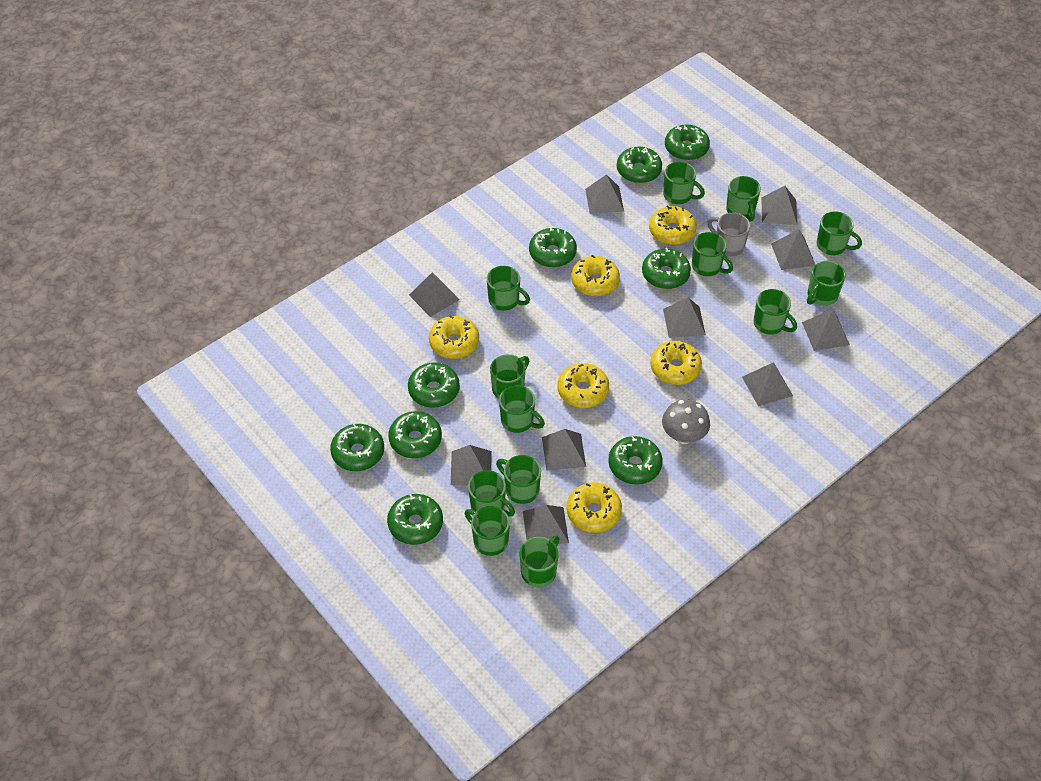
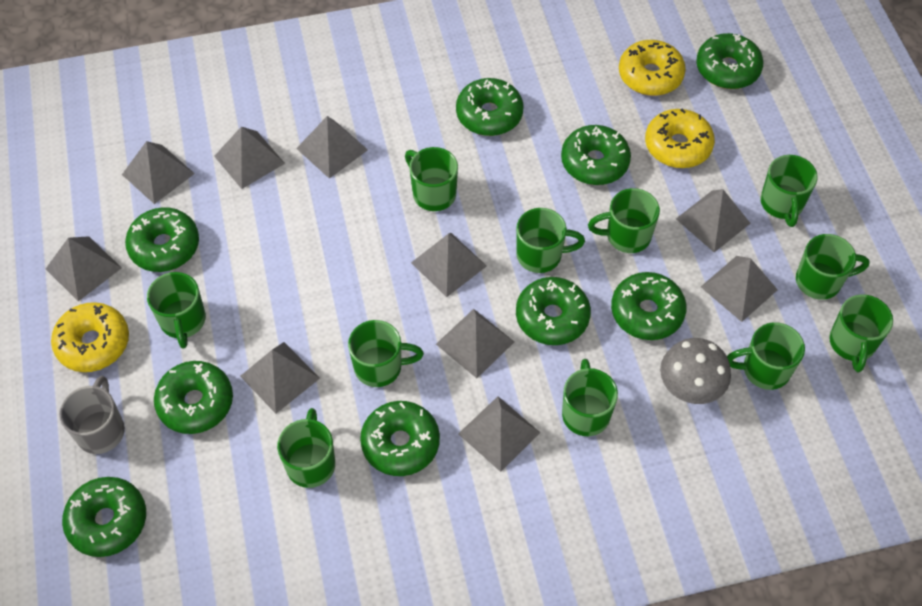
green mug: 13 -> 11
yellow donut: 6 -> 3

